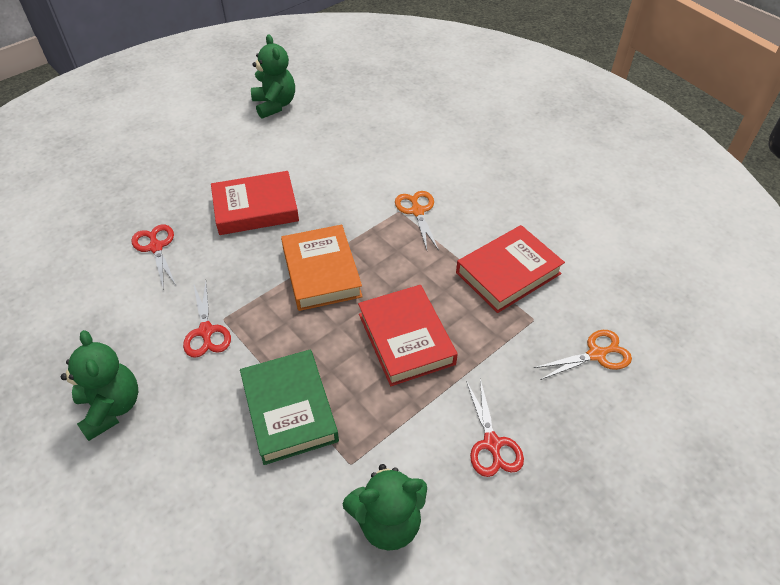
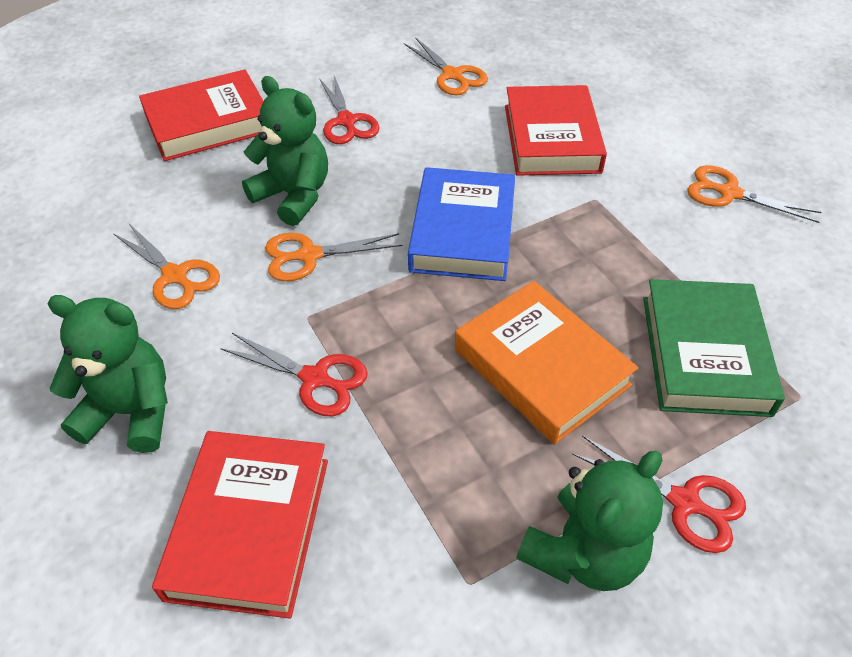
blue book: 0 -> 1
orange scissors: 2 -> 4

